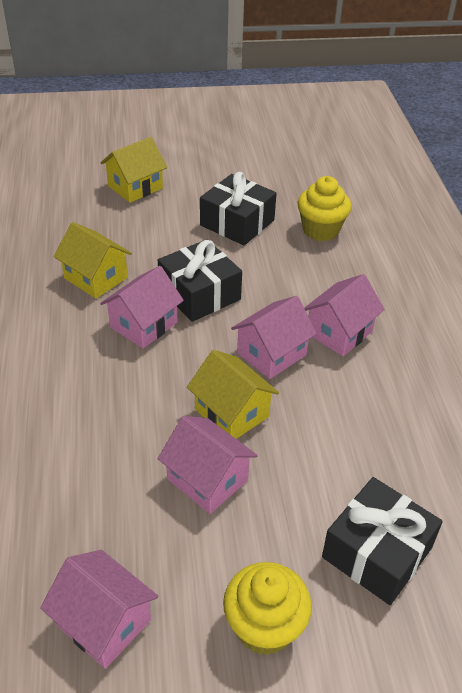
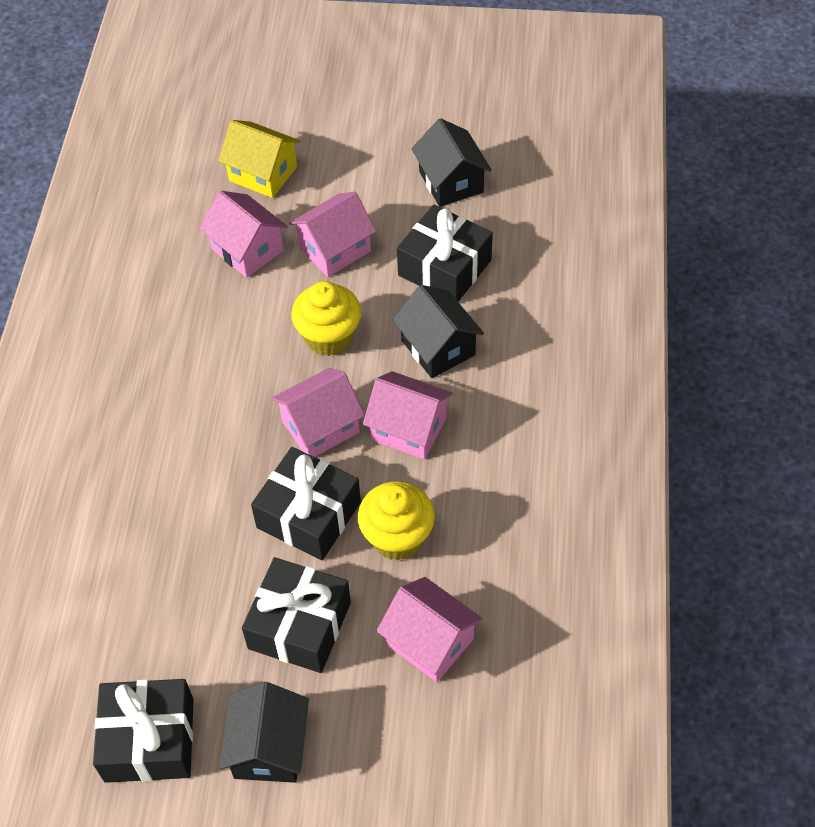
black gift: 3 -> 4
black house: 0 -> 3
yellow house: 3 -> 1

